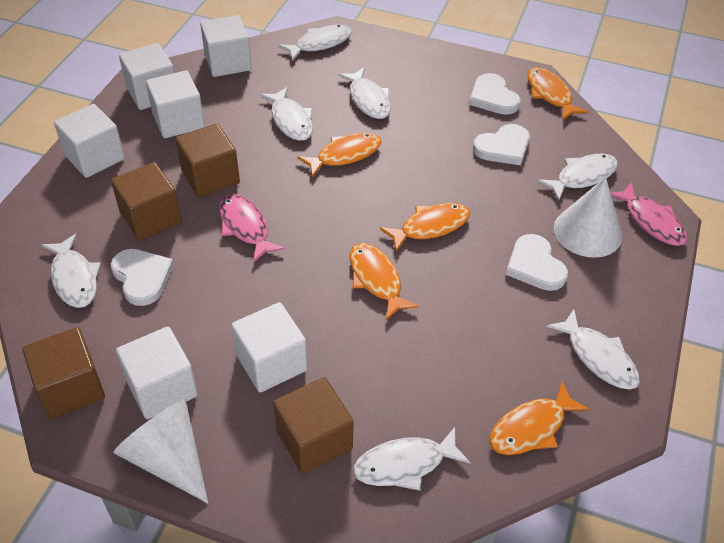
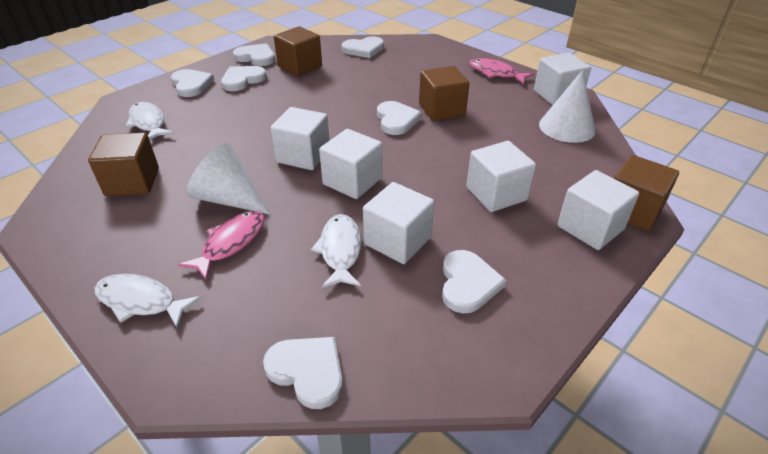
orange fish: 5 -> 0
white fish: 7 -> 3
white heart: 4 -> 7

